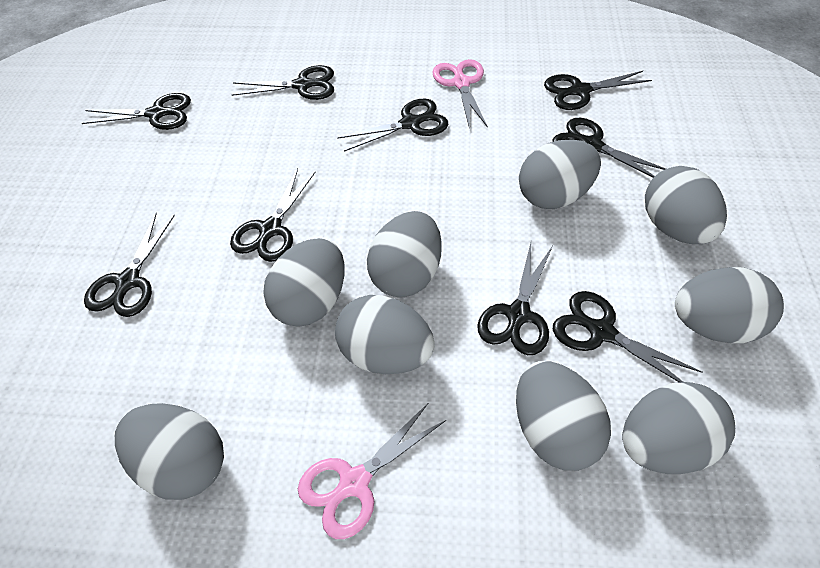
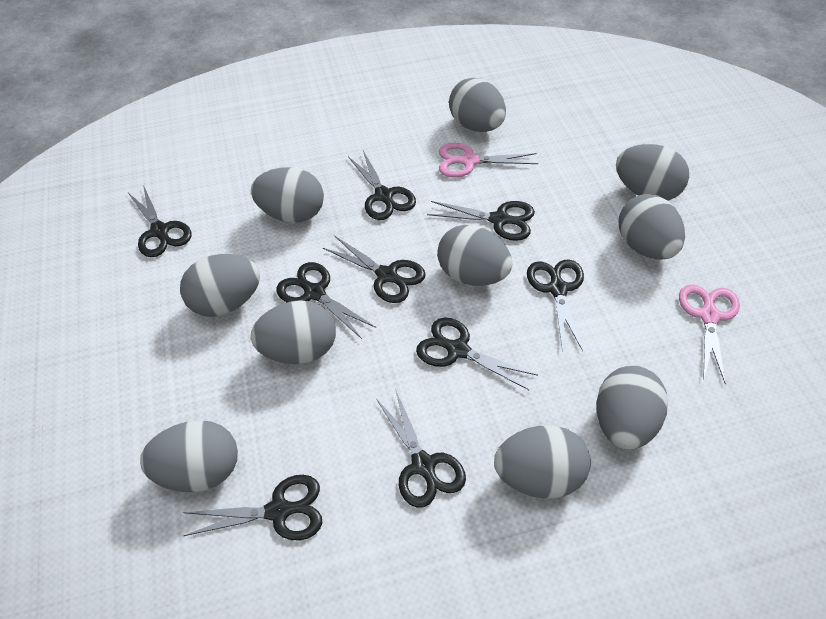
grey egg: 9 -> 10

